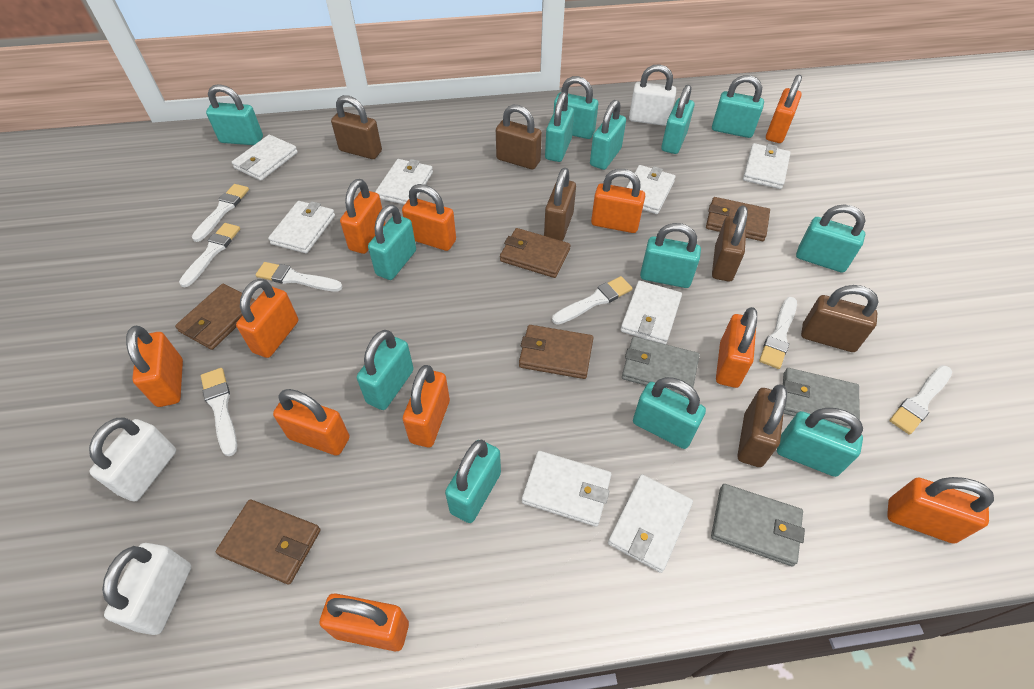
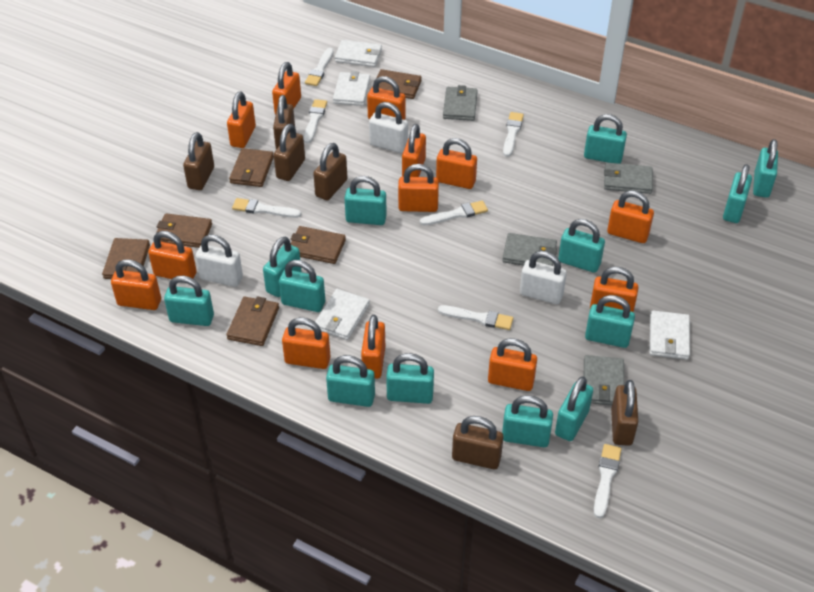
brown wallet: 5 -> 6
grey wallet: 3 -> 4
orange padlock: 11 -> 13
white wallet: 8 -> 4

